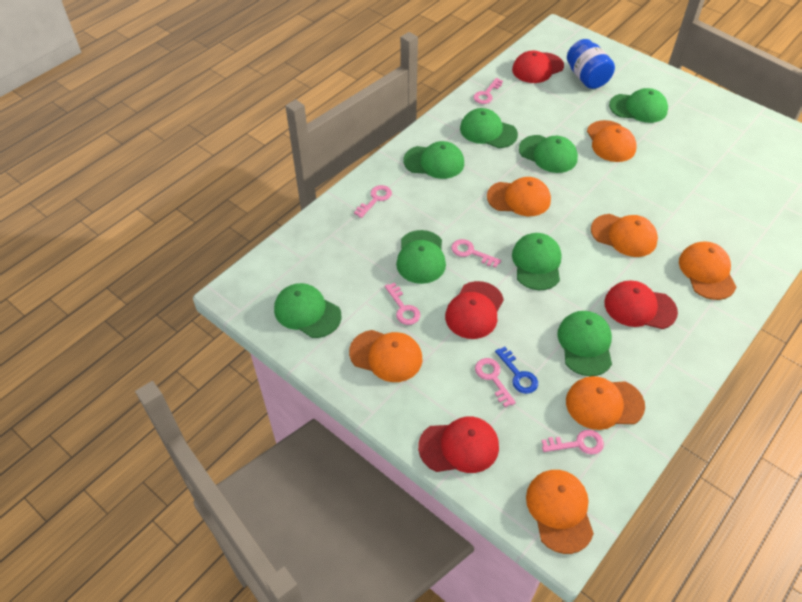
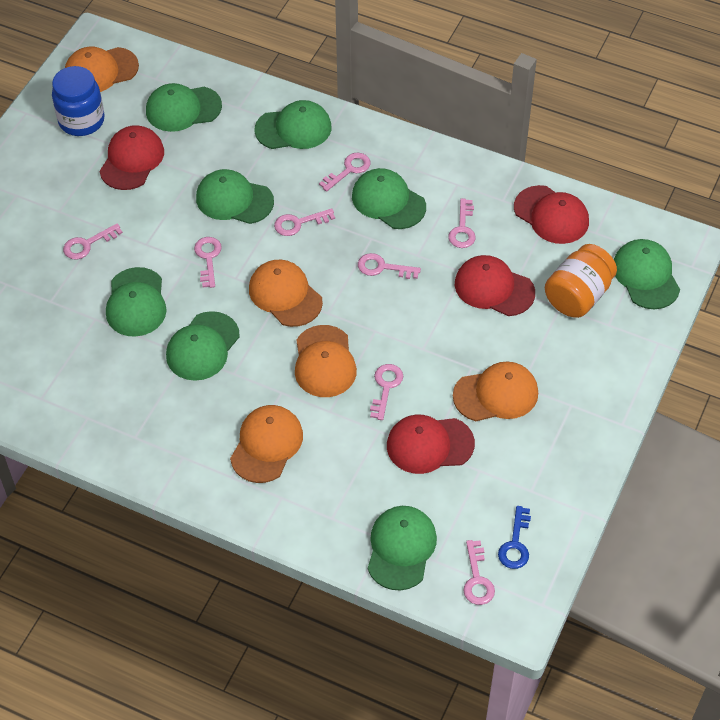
orange cap: 7 -> 5
orange jar: 0 -> 1
pink key: 6 -> 8

